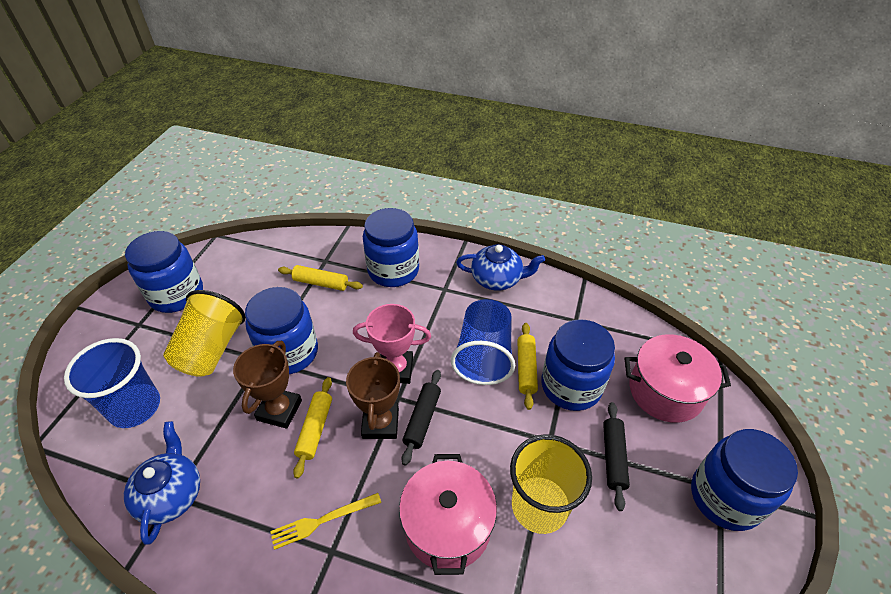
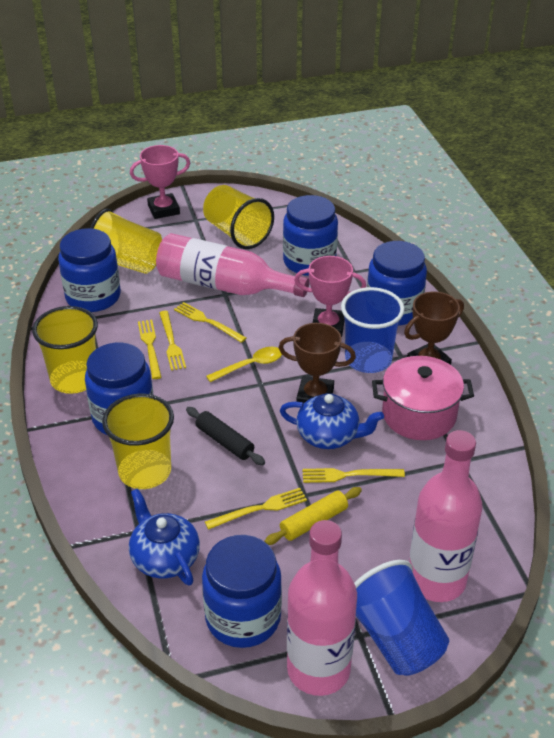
black rolling pin: 2 -> 1
pink bottle: 0 -> 3
pink pot: 2 -> 1
pink trophy: 1 -> 2
yellow cup: 2 -> 4
yellow fork: 1 -> 5
yellow rolling pin: 3 -> 1
yellow spoon: 0 -> 1

